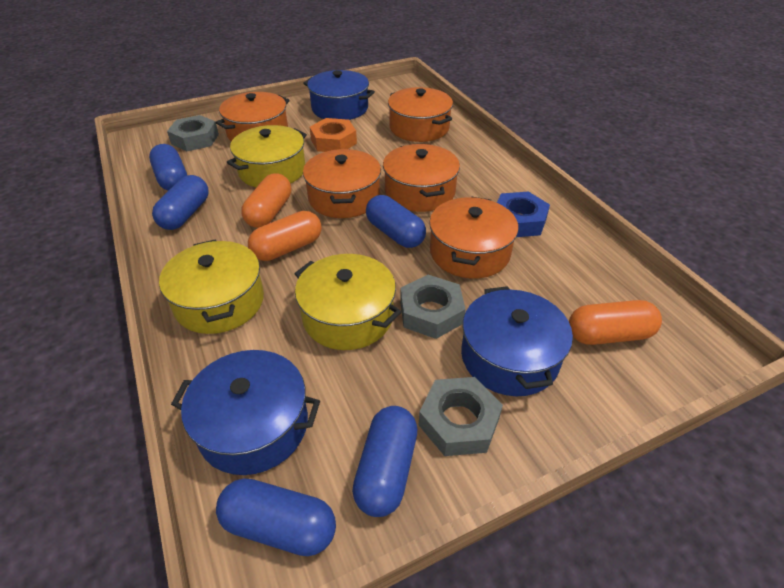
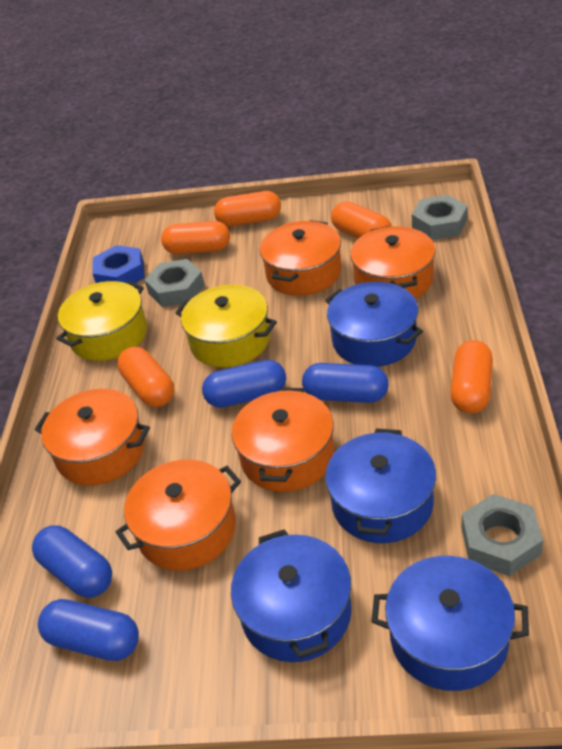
blue capsule: 5 -> 4
blue pot: 3 -> 4
orange capsule: 3 -> 5
orange nut: 1 -> 0
yellow pot: 3 -> 2

